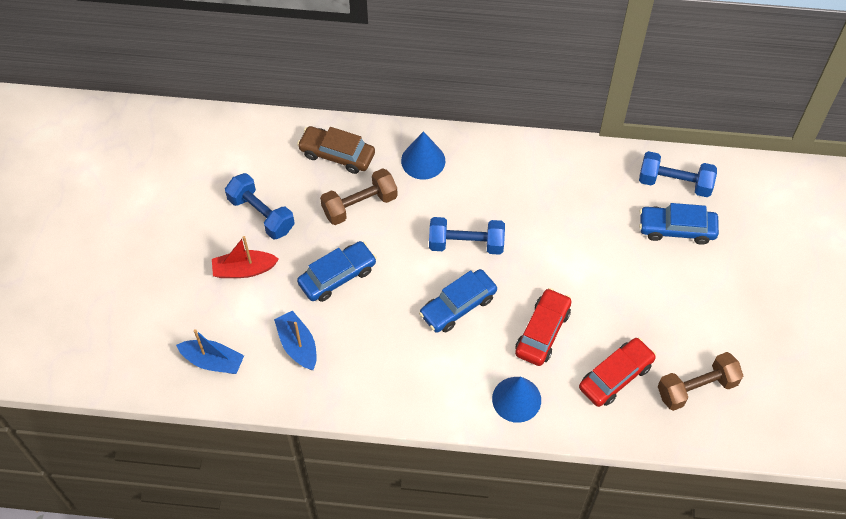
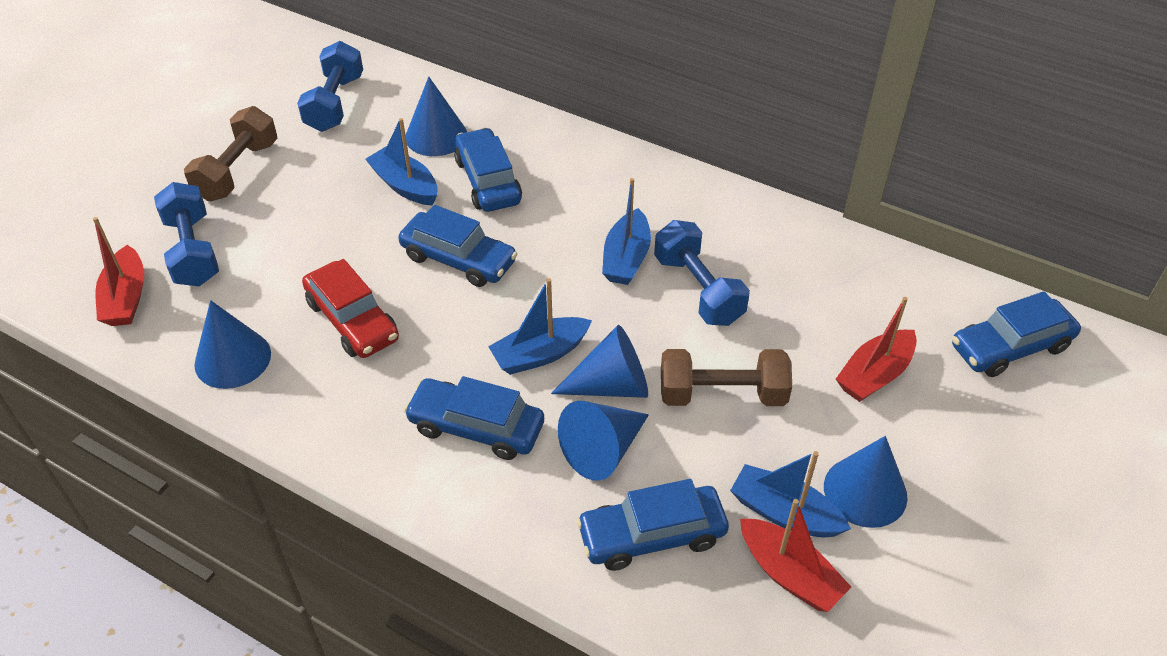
blue boat: 2 -> 4
blue car: 3 -> 5
blue cone: 2 -> 5
brown car: 1 -> 0
red boat: 1 -> 3
red car: 2 -> 1

